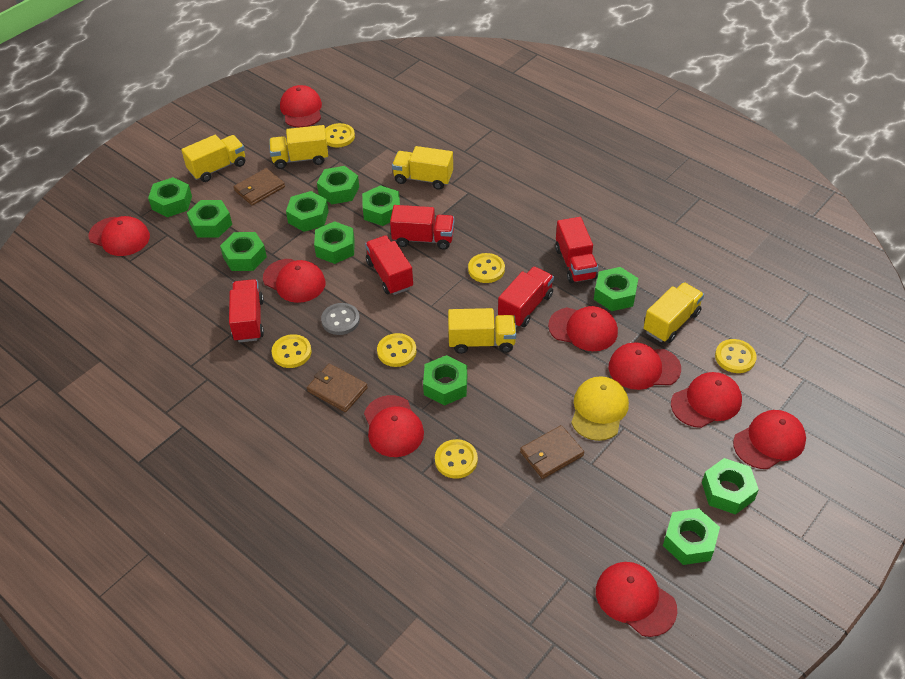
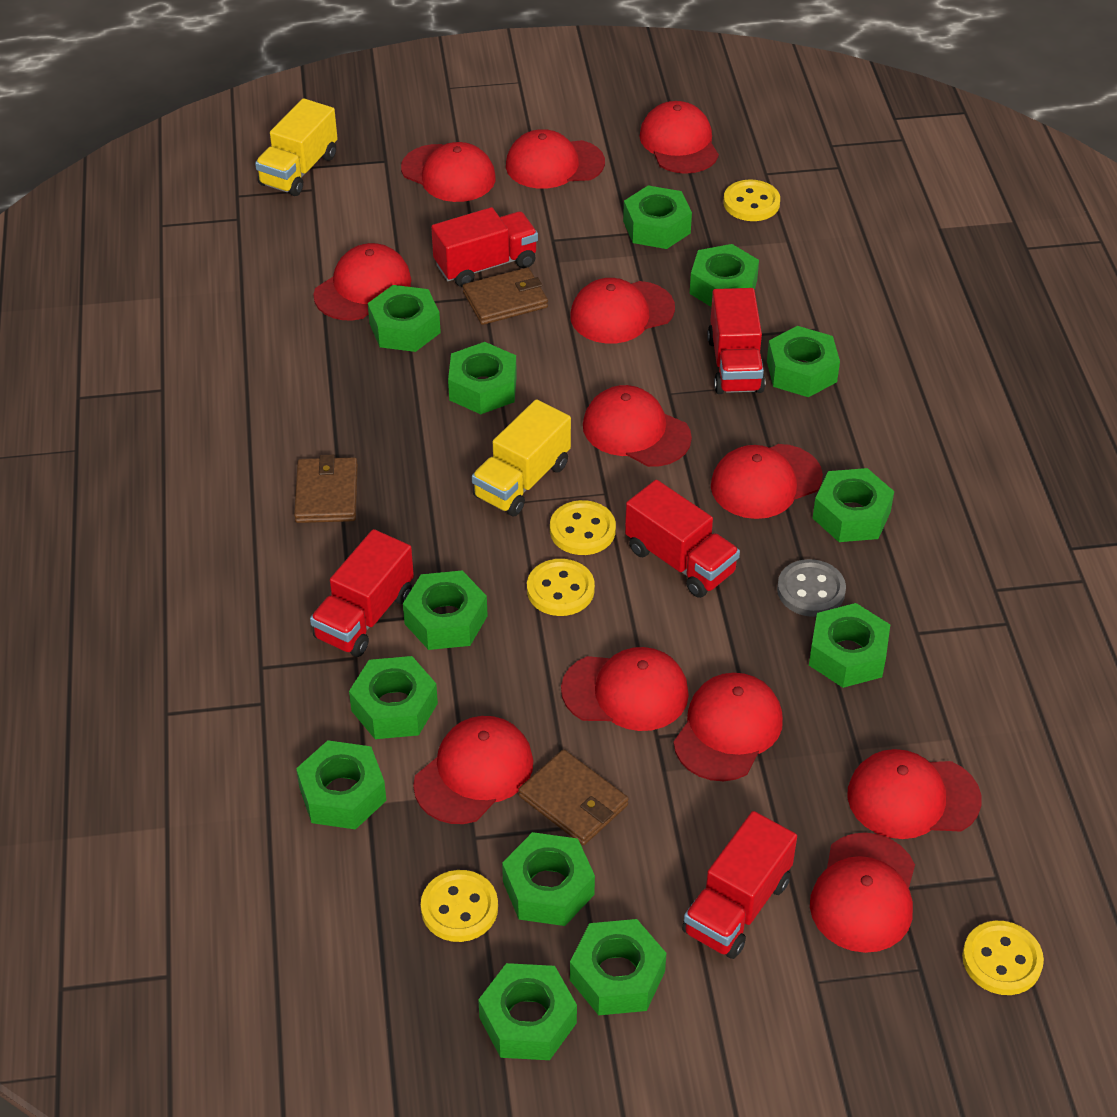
green nut: 11 -> 13
red cap: 9 -> 12
yellow button: 6 -> 5
yellow cap: 1 -> 0
yellow truck: 5 -> 2

